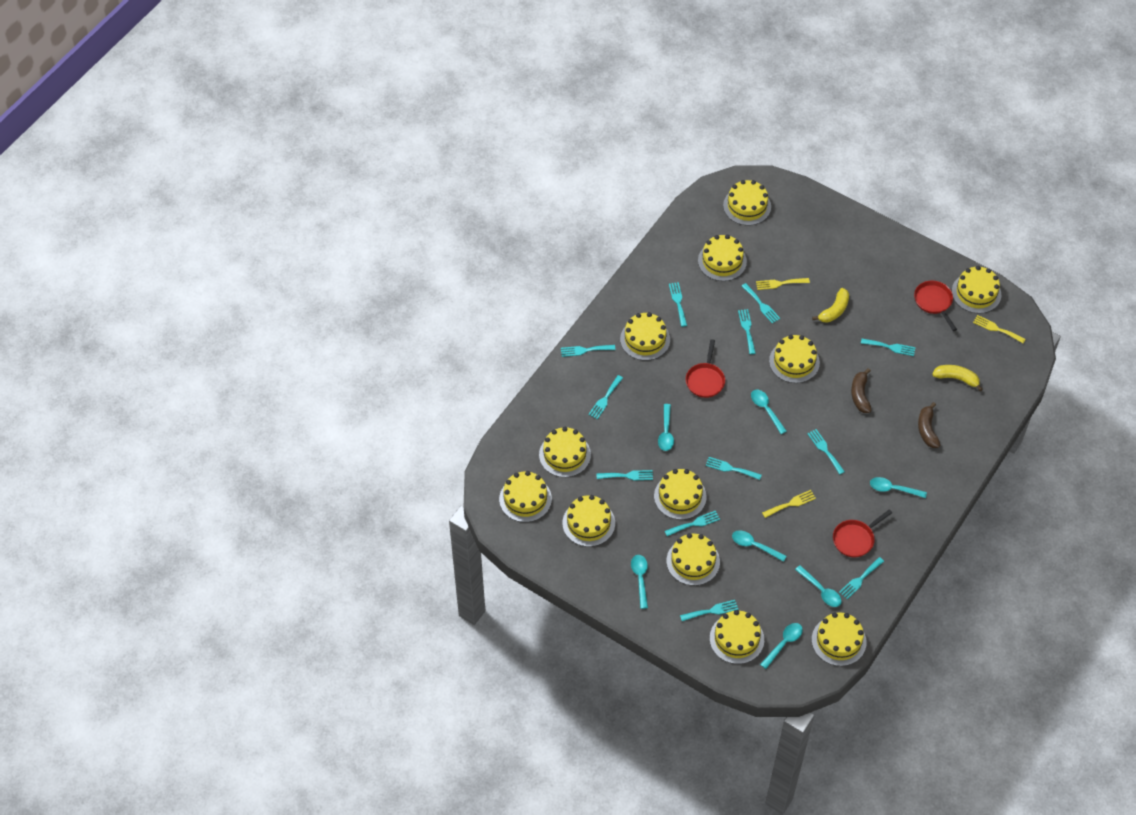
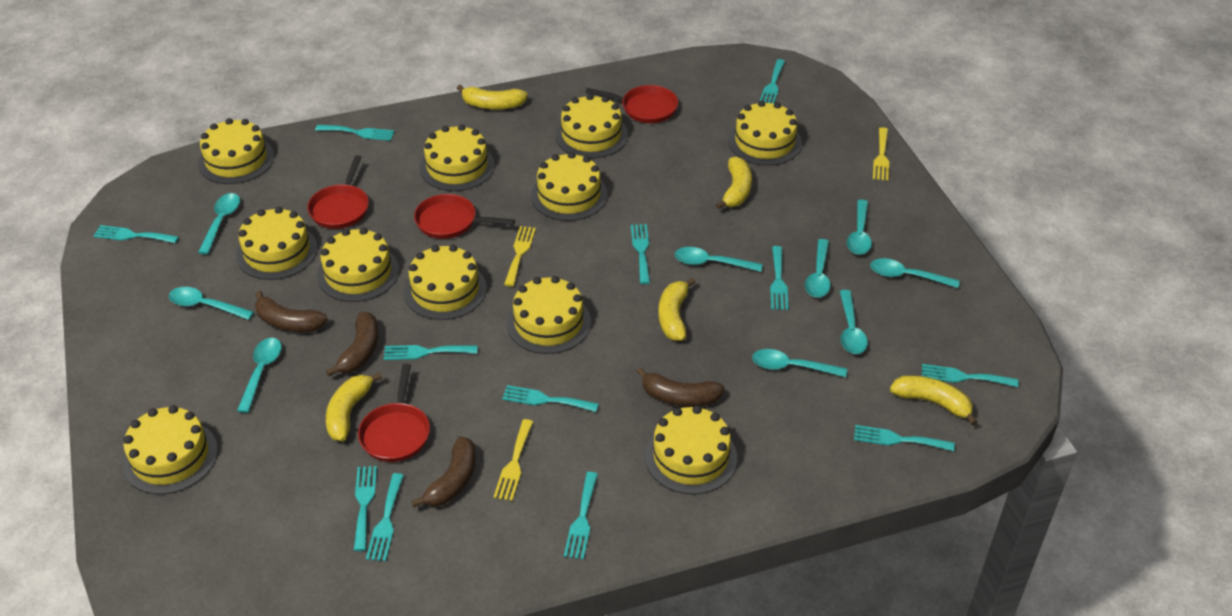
brown banana: 2 -> 4
red pan: 3 -> 4
turquoise spoon: 7 -> 9
yellow banana: 2 -> 5
yellow cake: 12 -> 11

